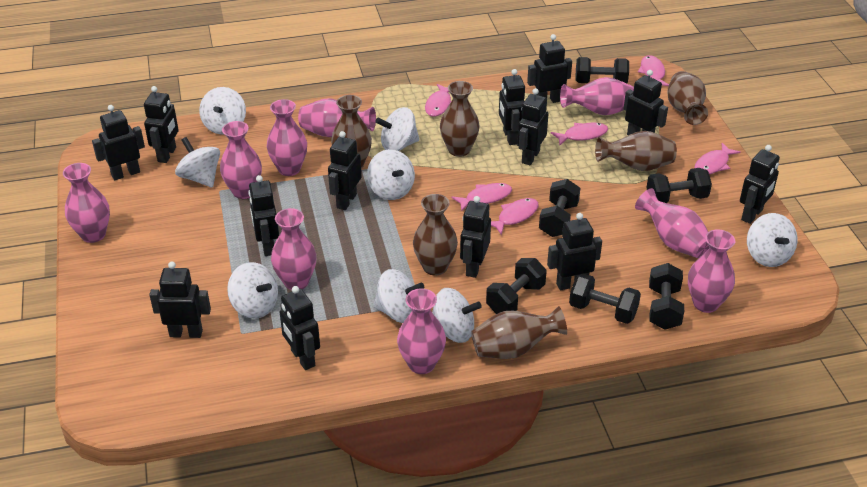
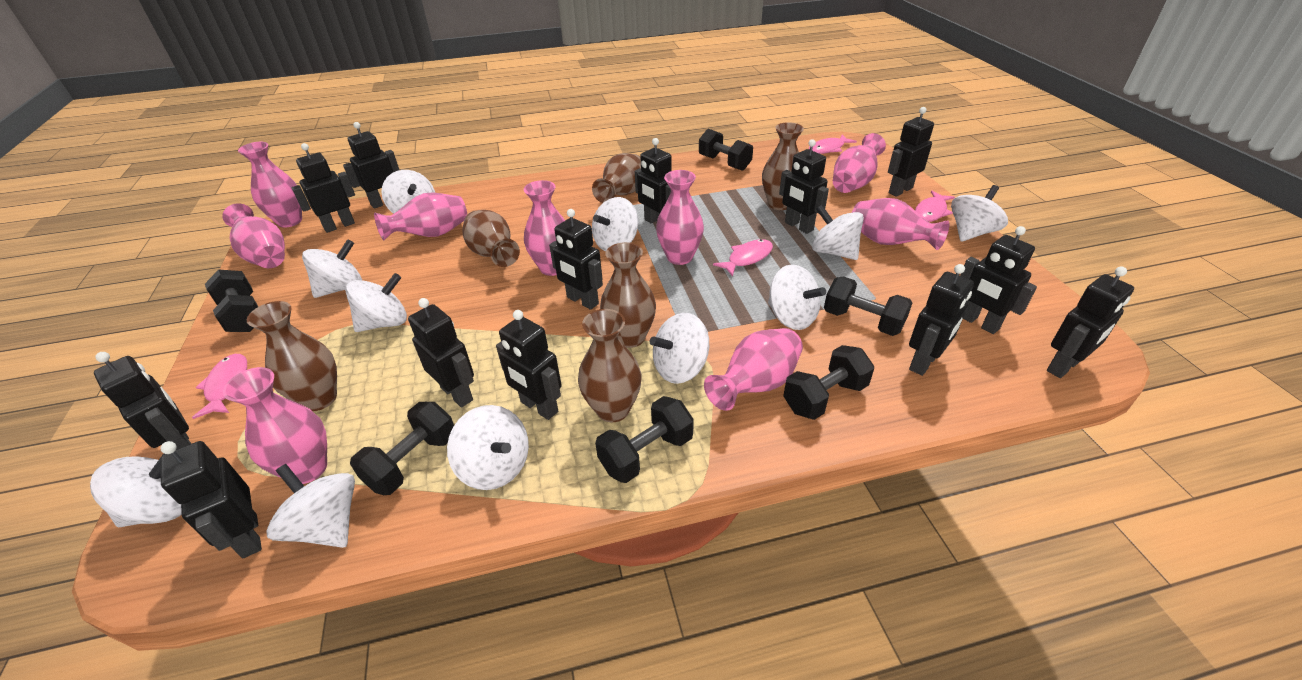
pink fish: 6 -> 4
white spinning top: 8 -> 11

